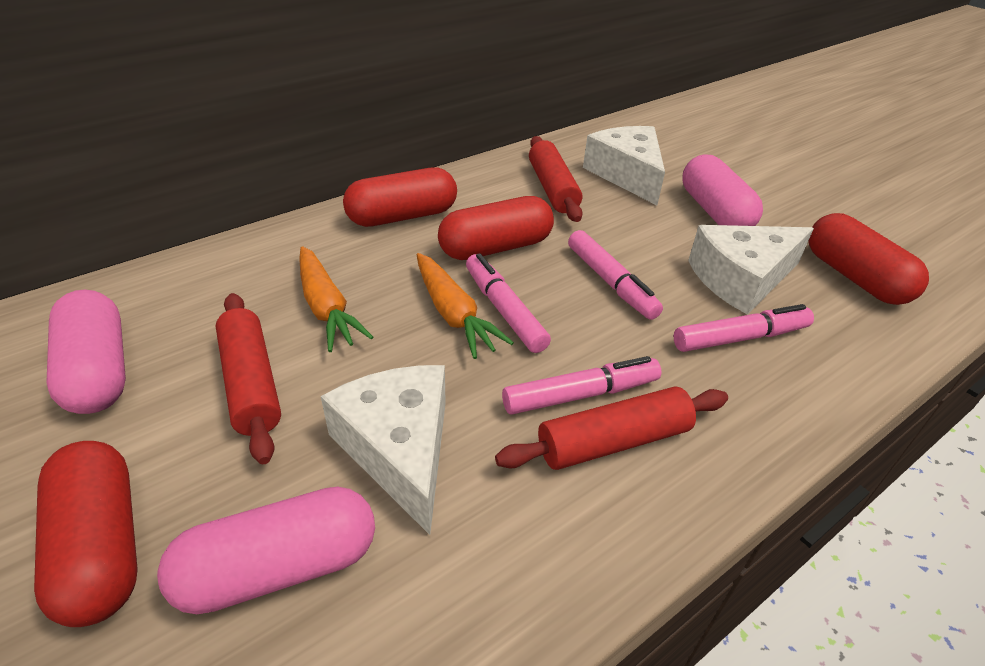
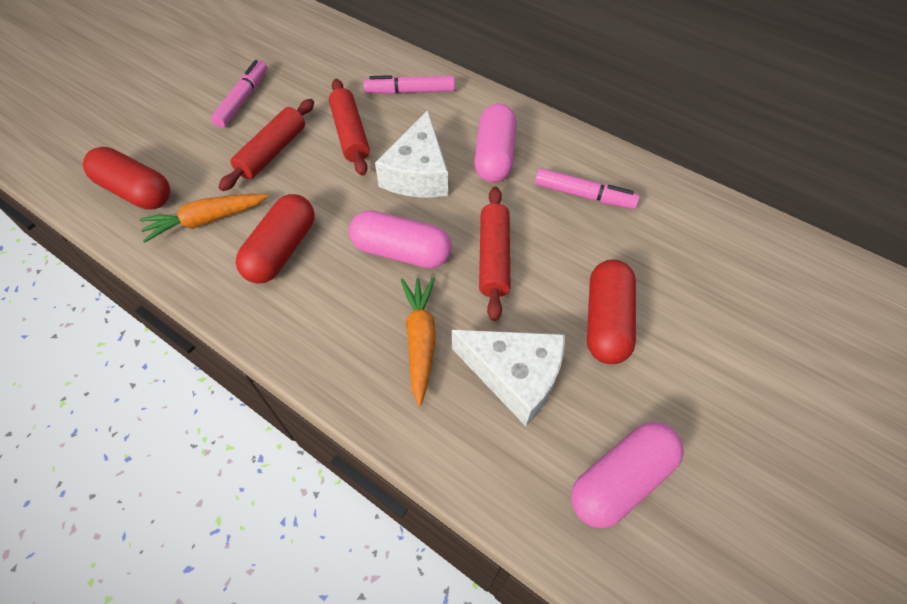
pink marker: 4 -> 3
red capsule: 4 -> 3
white cheese: 3 -> 2

